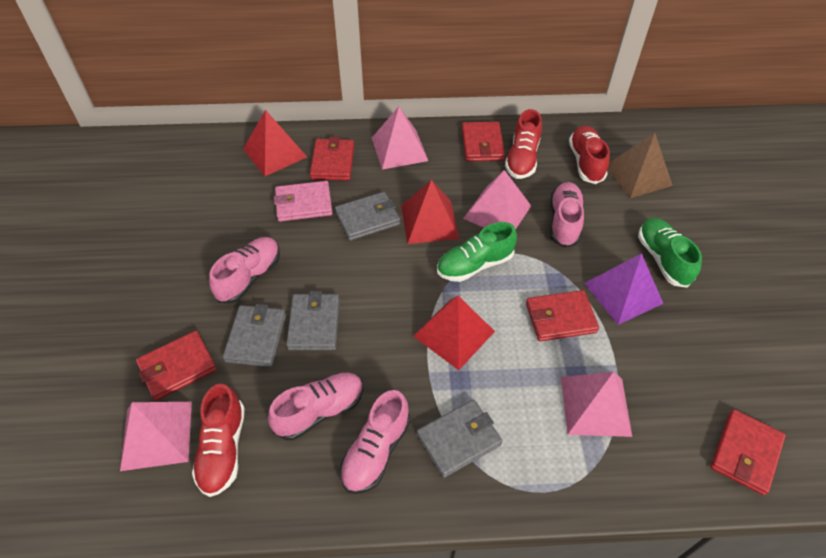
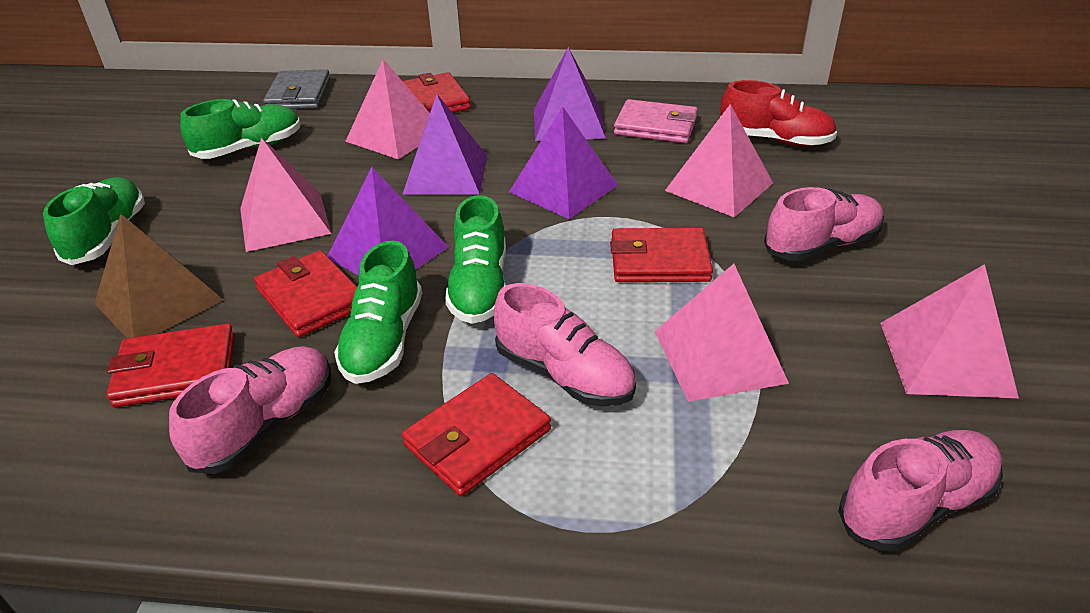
green shoe: 2 -> 4
grey wallet: 4 -> 1
pink pyramid: 4 -> 5
purple pyramid: 1 -> 4
red pyramid: 3 -> 0
red shoe: 3 -> 1

